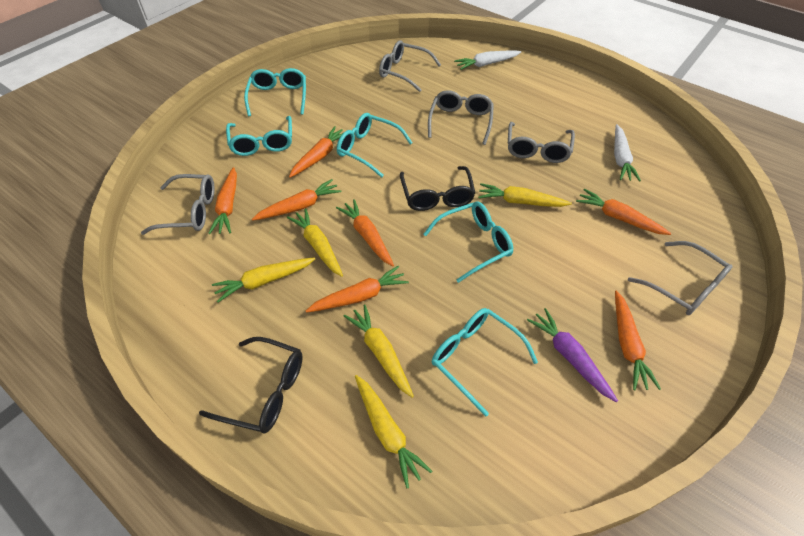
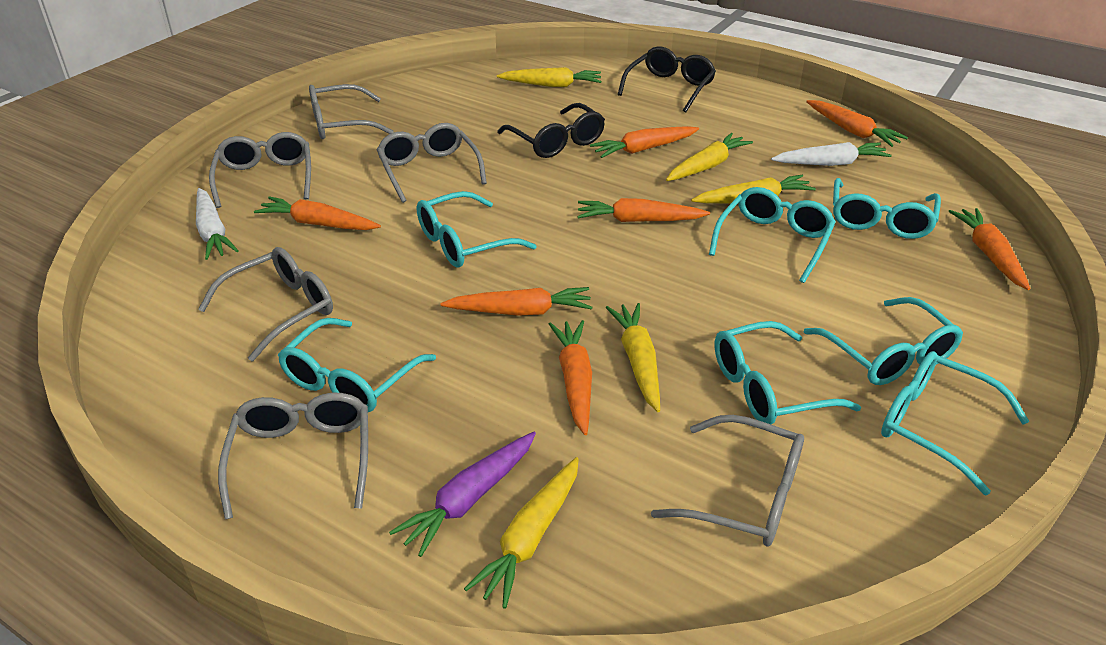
grey glasses: 5 -> 6
turquoise glasses: 5 -> 7

